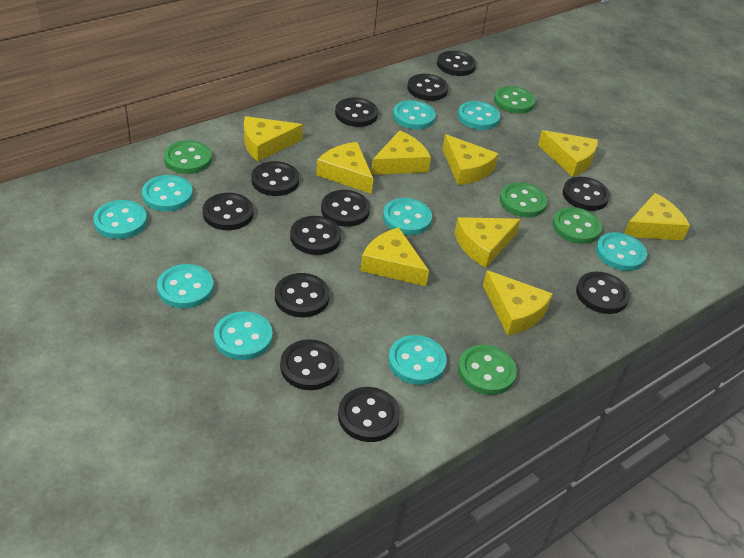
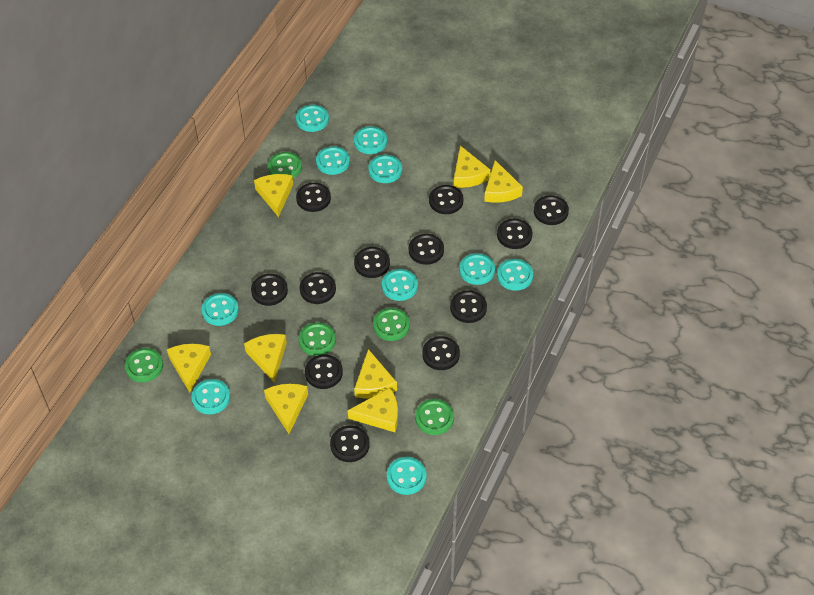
turquoise button: 9 -> 10
yellow cheese: 9 -> 8

